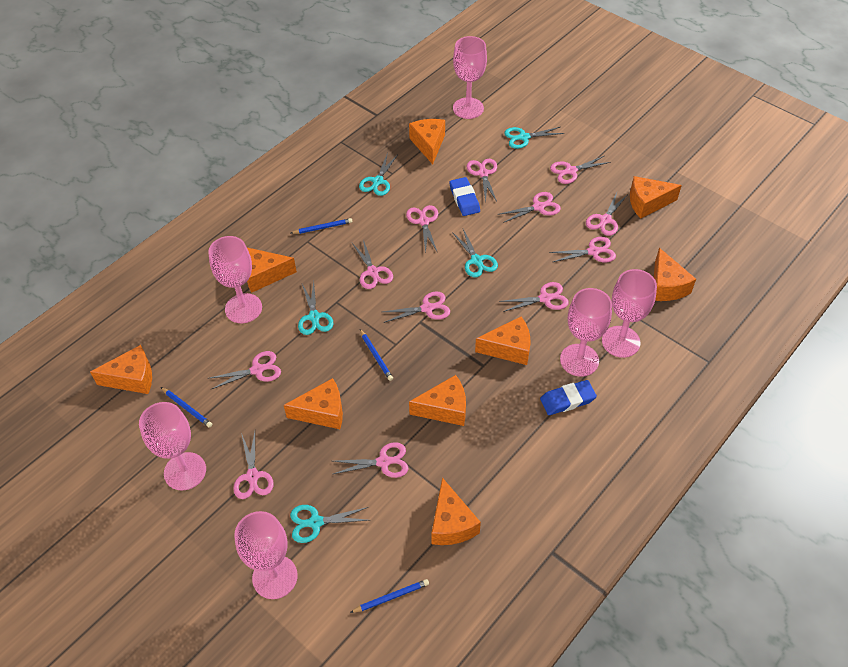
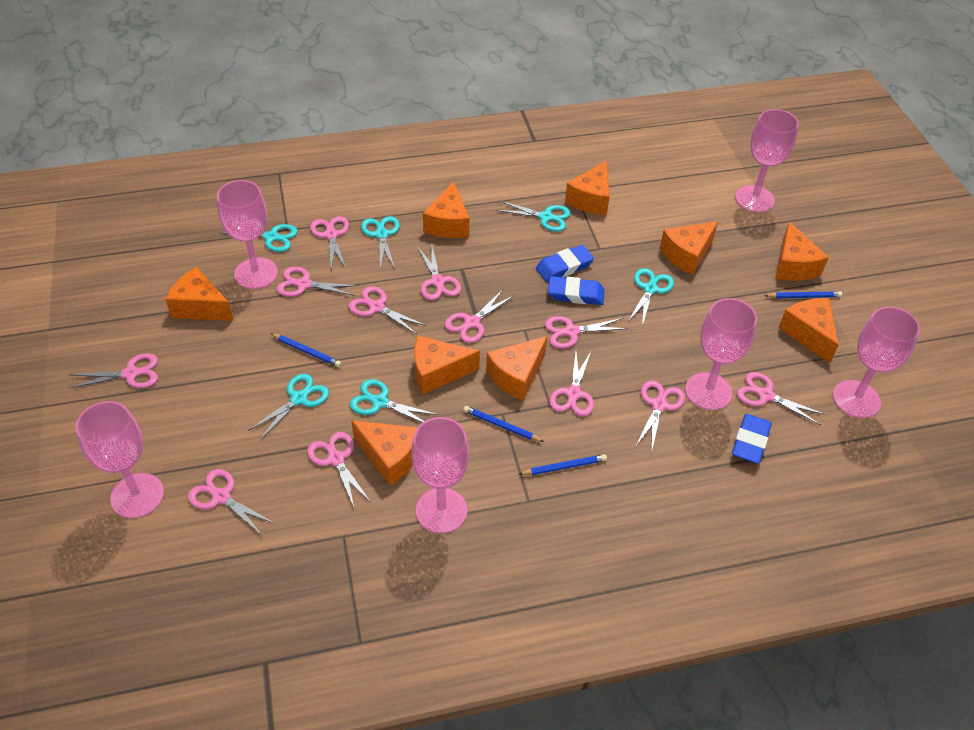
blue eraser: 2 -> 3
turquoise scissors: 5 -> 6

